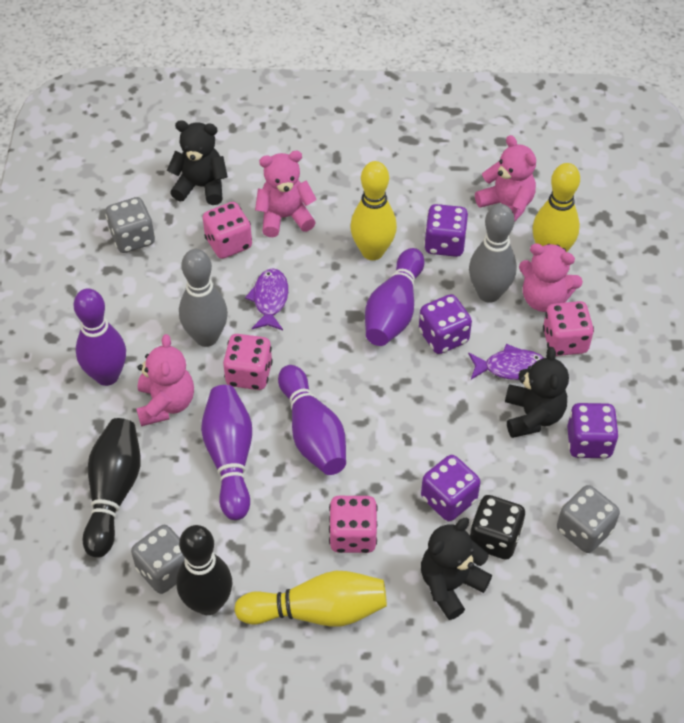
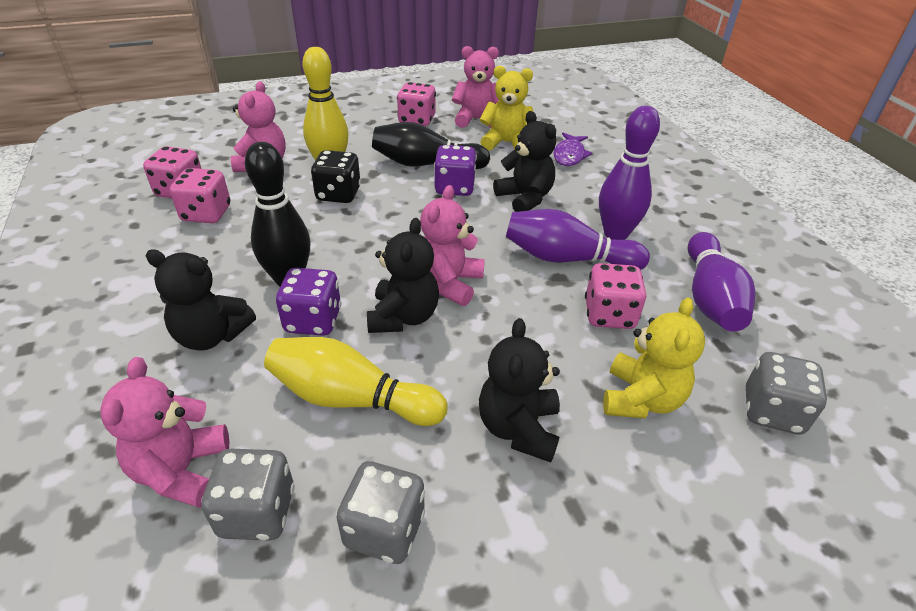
black teddy bear: 3 -> 4
grey bowling pin: 2 -> 0
purple bowling pin: 4 -> 3
purple dice: 4 -> 2
purple fish: 2 -> 1
yellow bowling pin: 3 -> 2
yellow teddy bear: 0 -> 2

